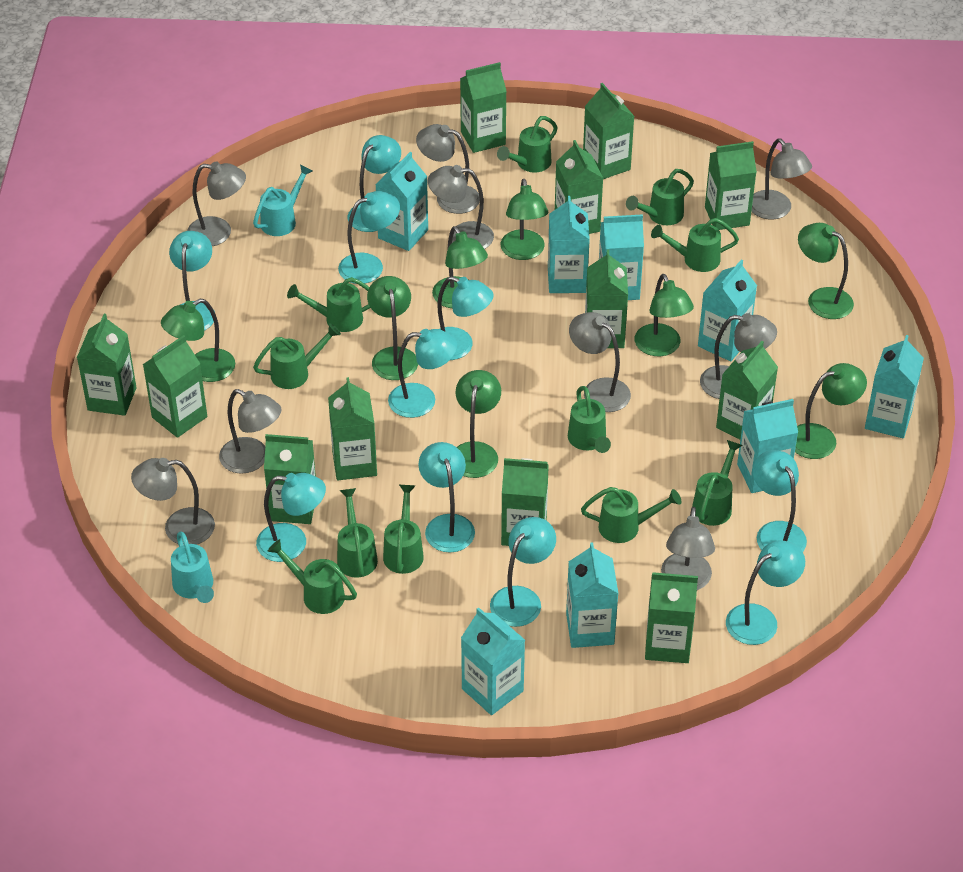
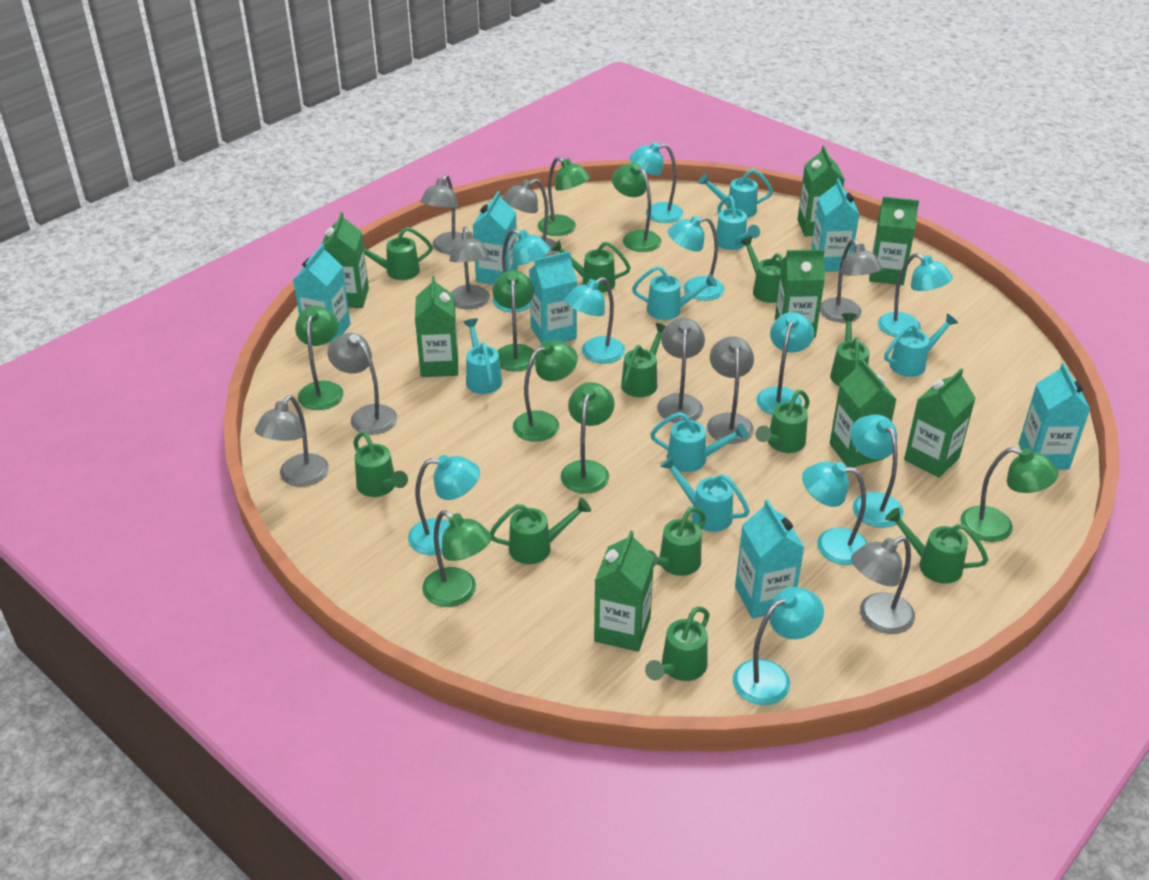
green carton: 12 -> 8
turquoise carton: 8 -> 6
turquoise watering can: 2 -> 7

